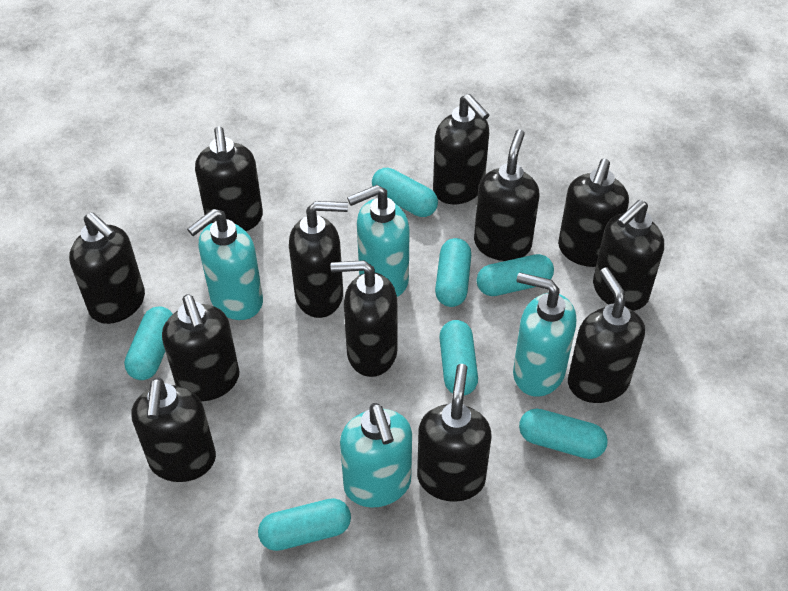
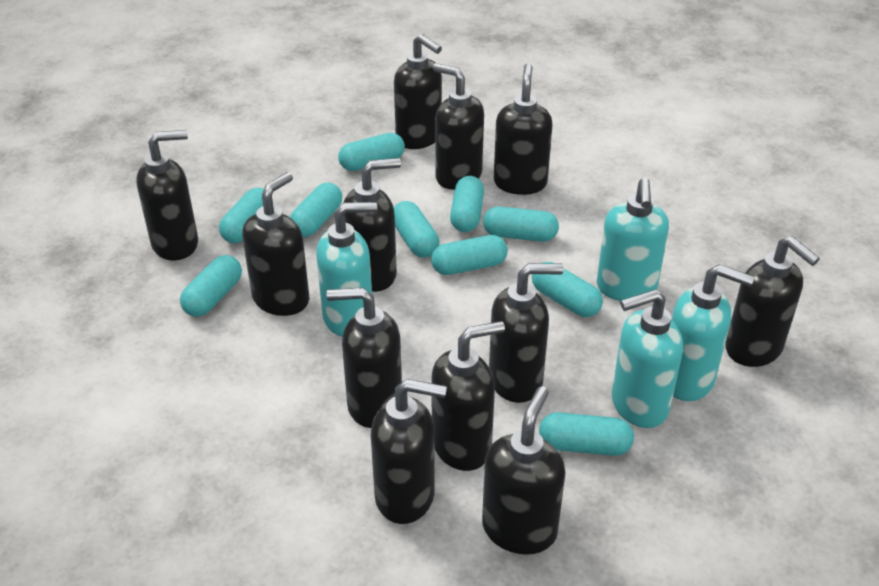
turquoise capsule: 7 -> 10

